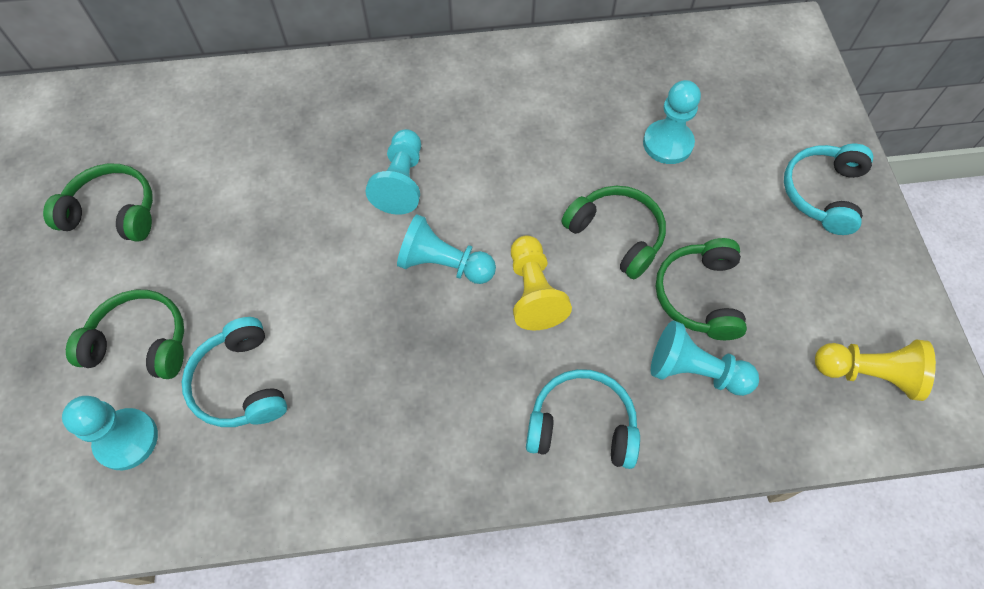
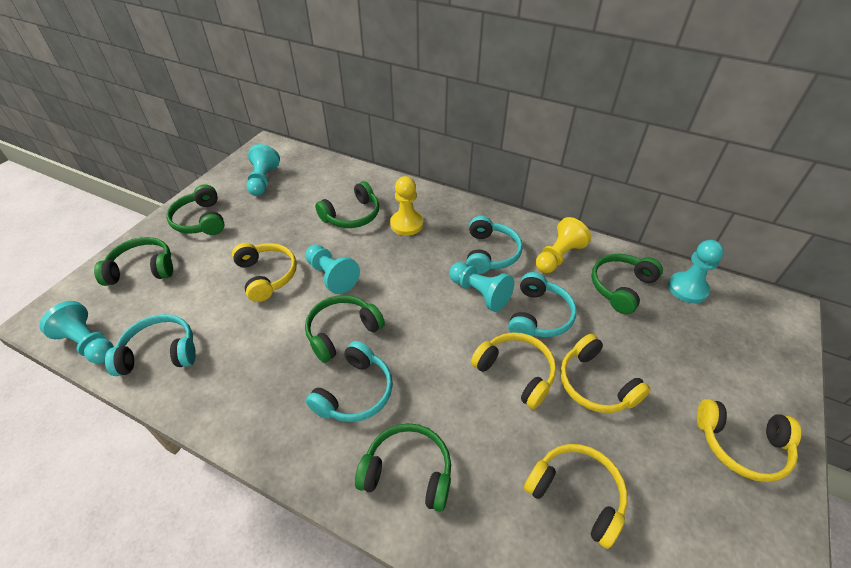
green headphones: 4 -> 6
turquoise headphones: 3 -> 4
yellow headphones: 0 -> 5

